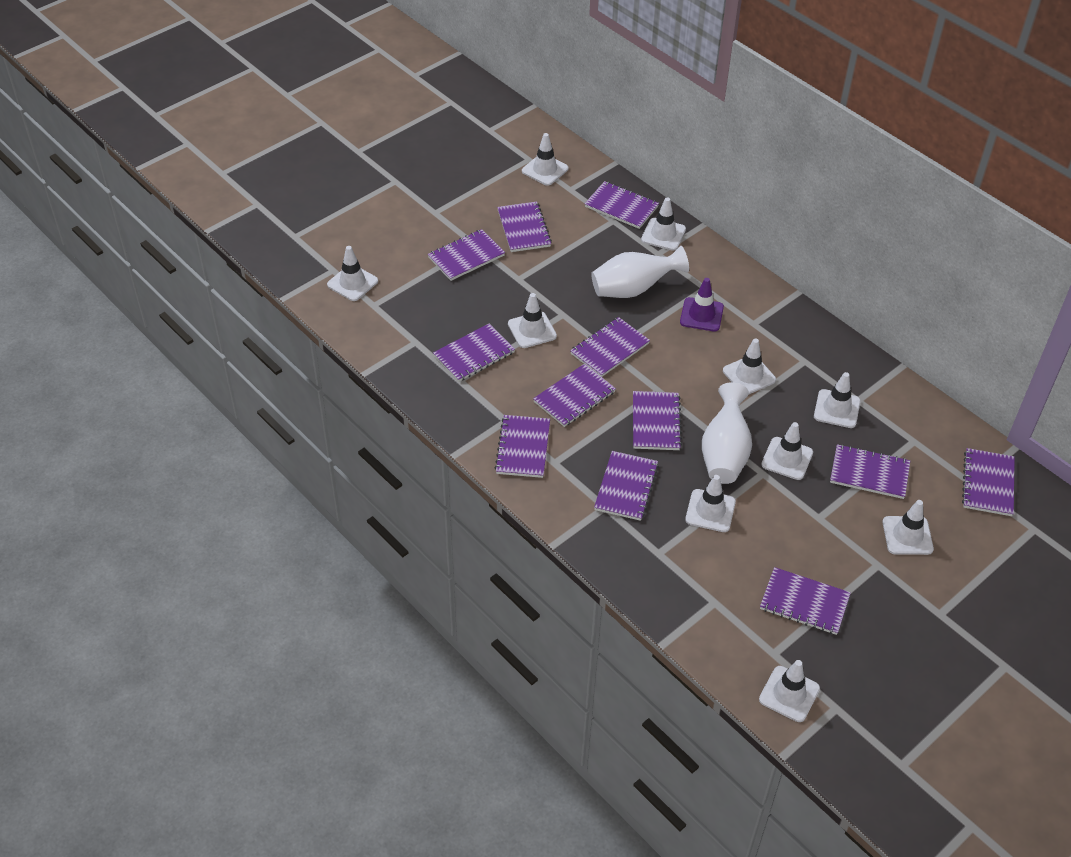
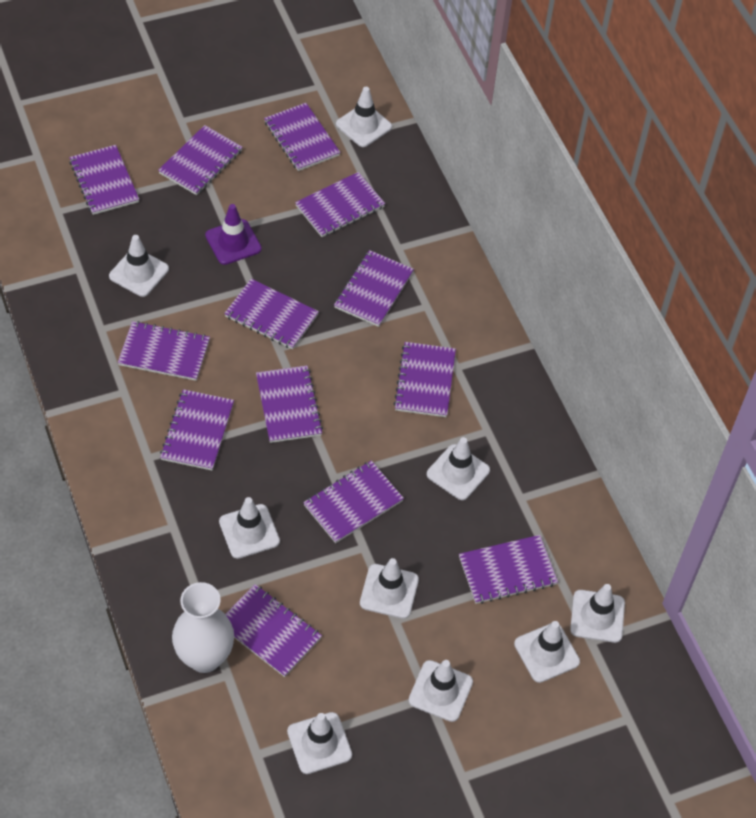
purple notebook: 12 -> 13
white traffic cone: 10 -> 9
white vase: 2 -> 1

